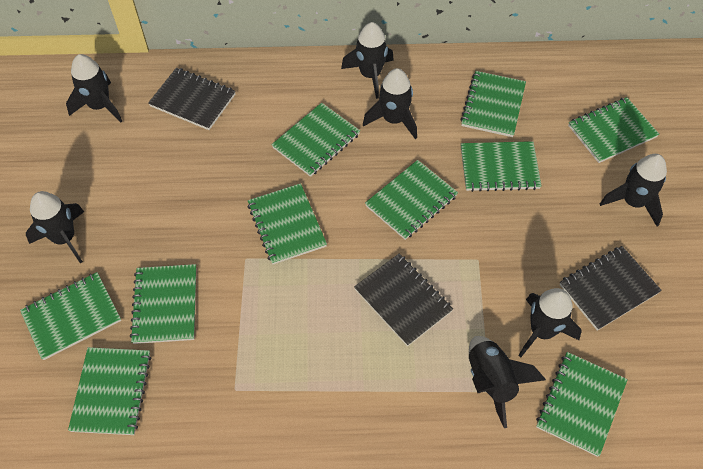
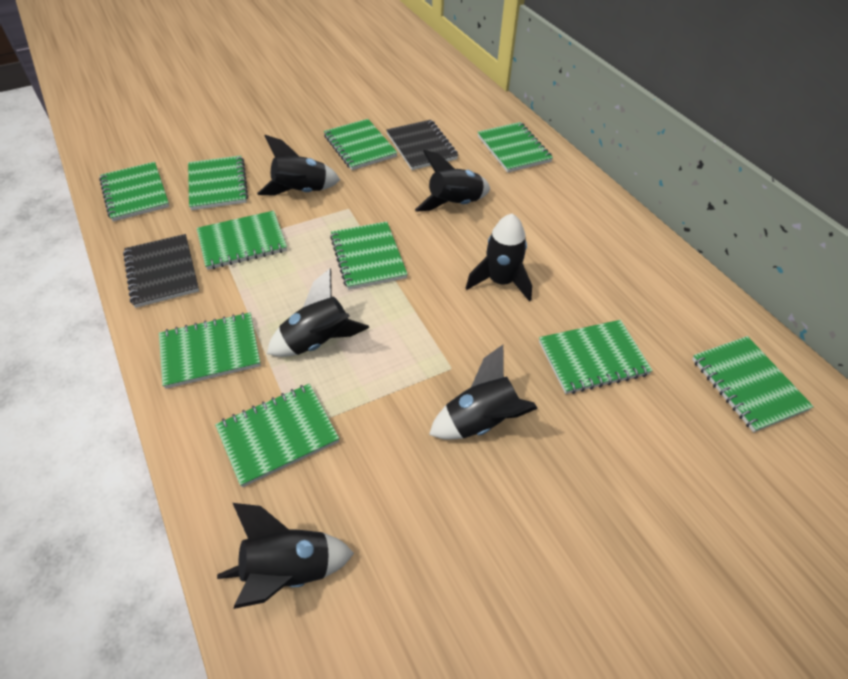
black notebook: 3 -> 2
black rocket: 7 -> 6

